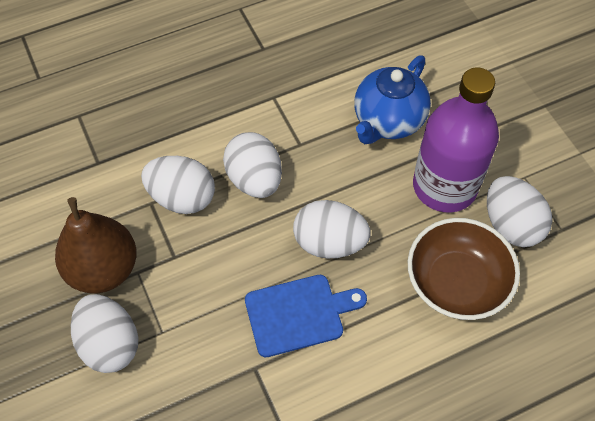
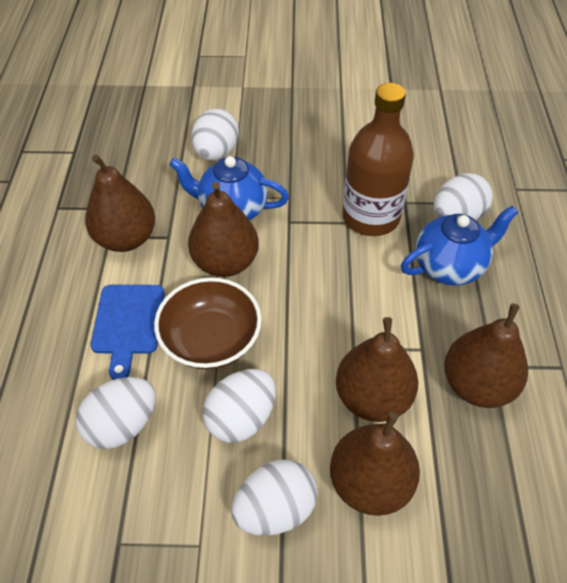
blue teapot: 1 -> 2
brown bottle: 0 -> 1
brown pear: 1 -> 5
purple bottle: 1 -> 0

